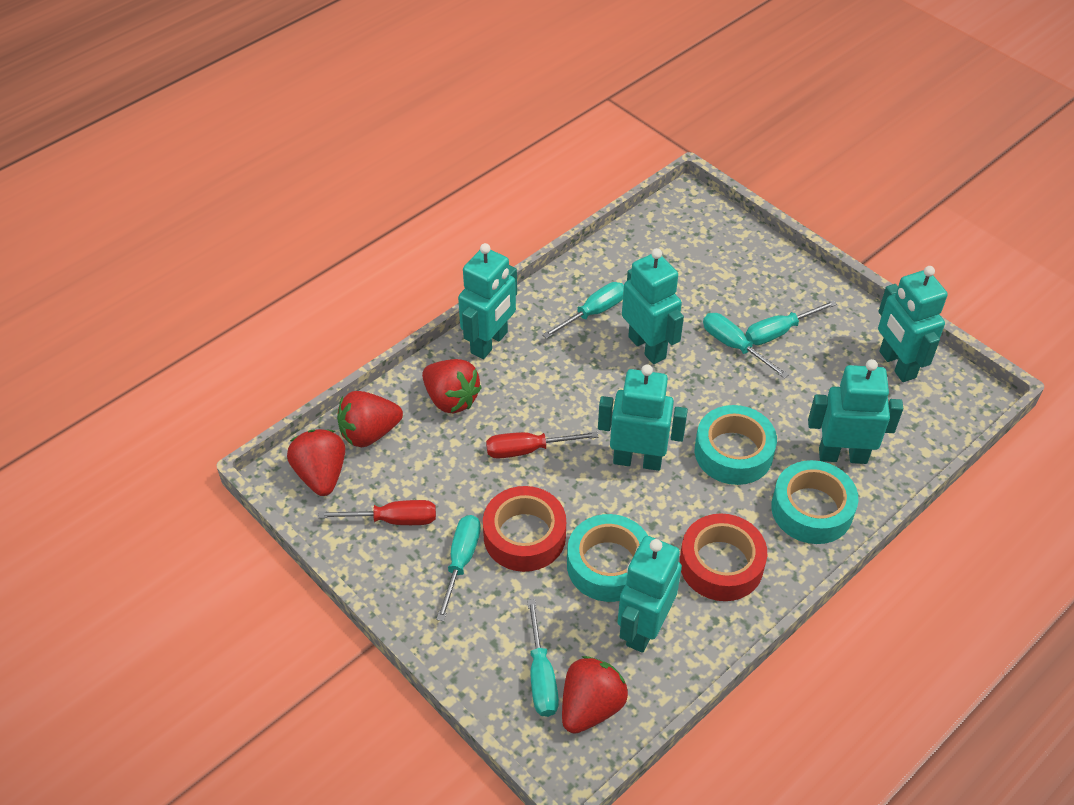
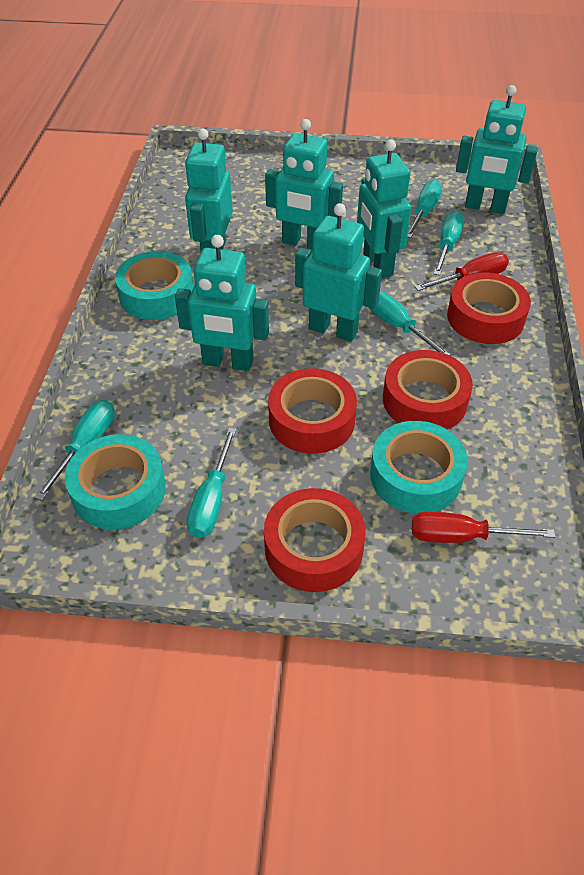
red strawberry: 4 -> 0
red tape: 2 -> 4

